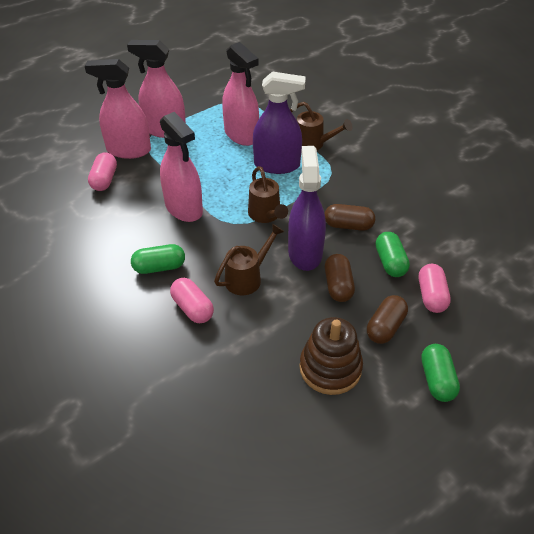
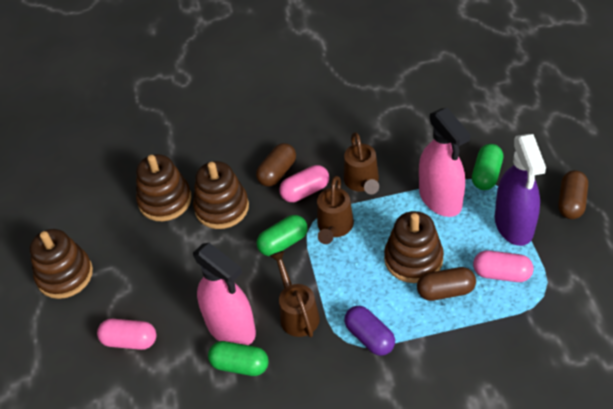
brown stacking toy: 1 -> 4
pink spray bottle: 4 -> 2
purple capsule: 0 -> 1
purple spray bottle: 2 -> 1

